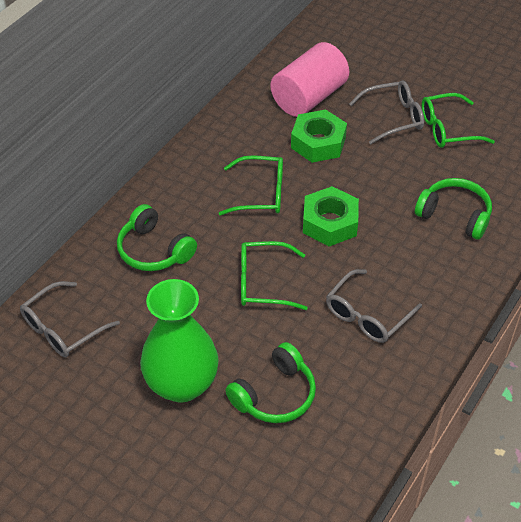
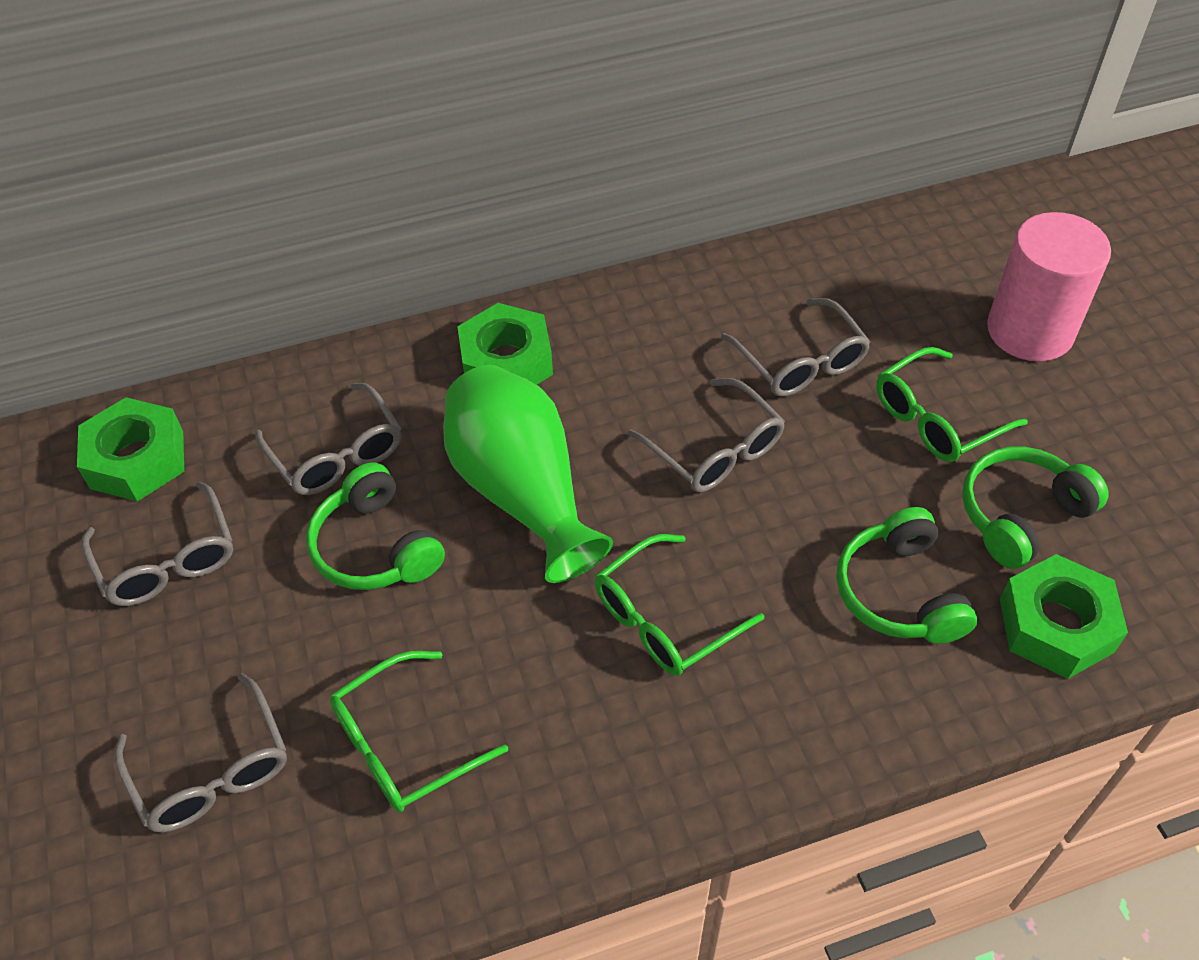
green nut: 2 -> 3
grey glasses: 3 -> 5

